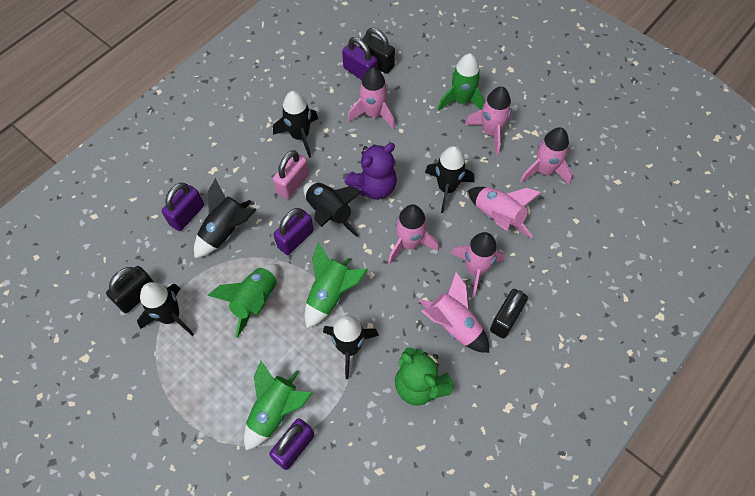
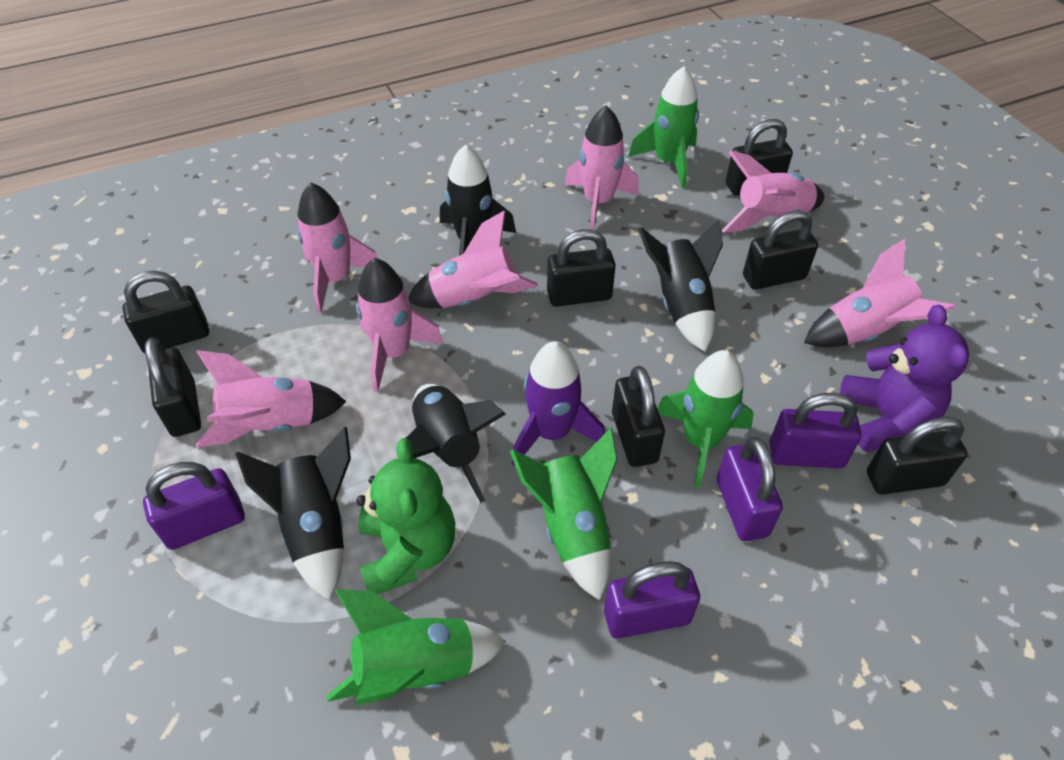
black padlock: 3 -> 7
black rocket: 6 -> 4
pink padlock: 1 -> 0
purple rocket: 0 -> 1

